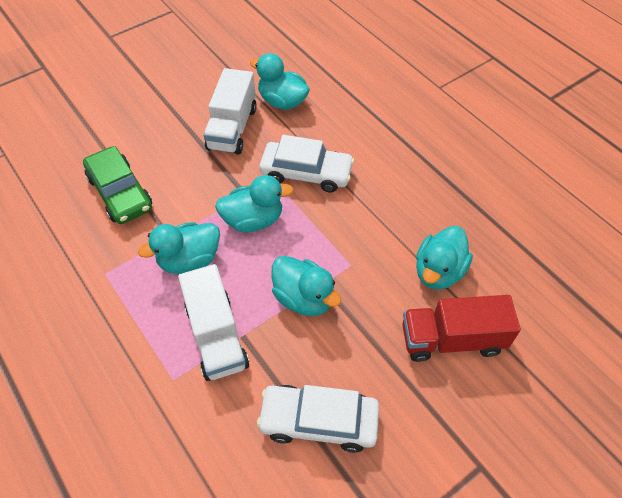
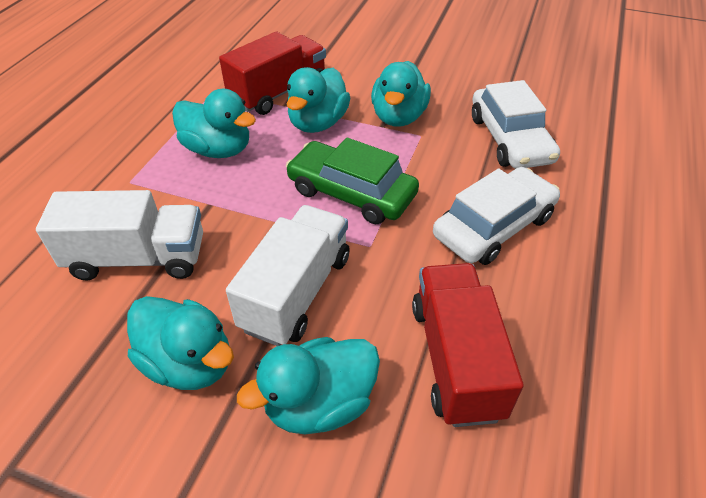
red truck: 1 -> 2

